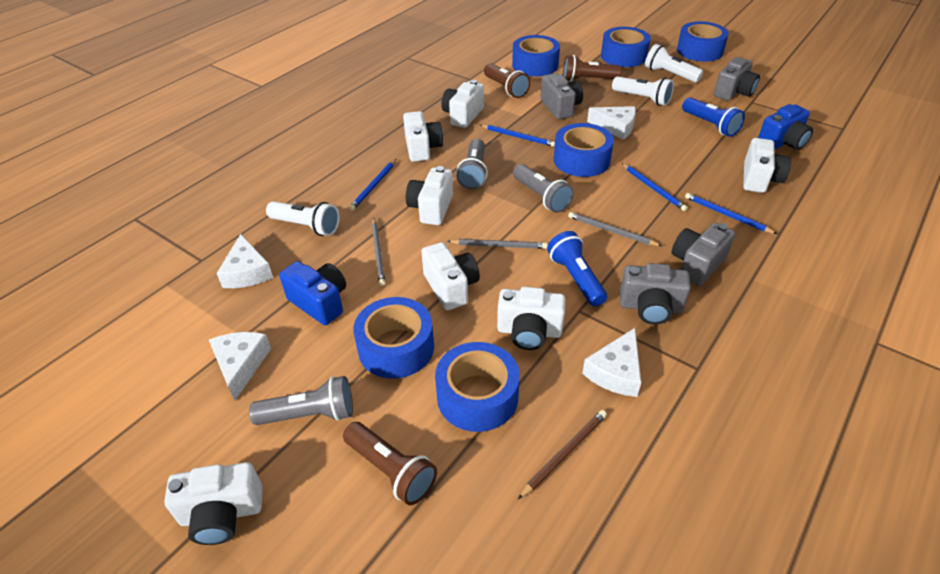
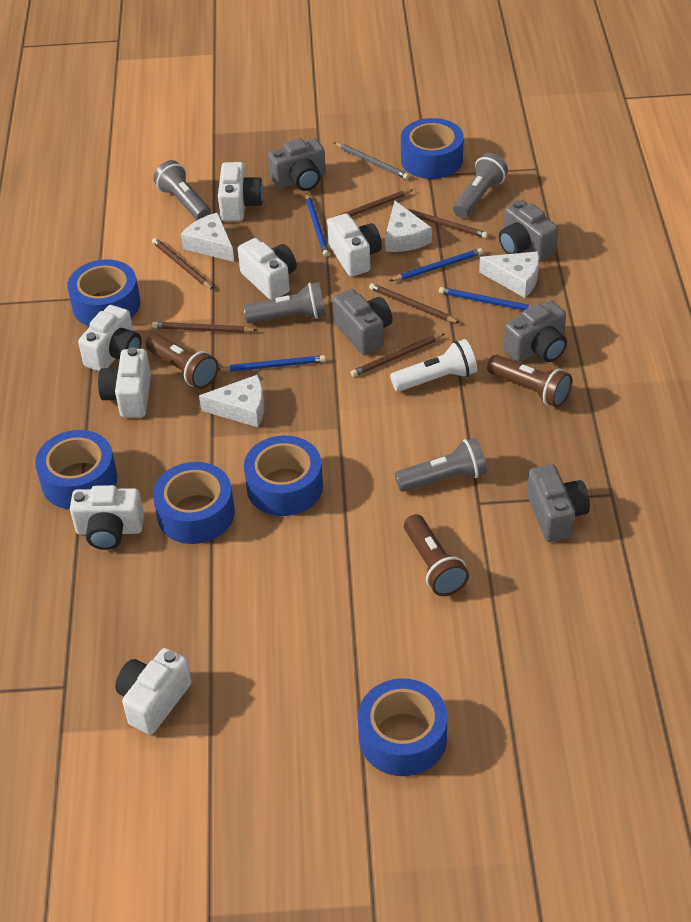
blue camera: 2 -> 0
blue flashlight: 2 -> 0
brown pencil: 1 -> 6
grey camera: 4 -> 5
grey flashlight: 3 -> 4
grey pencil: 3 -> 1
white flashlight: 3 -> 1

